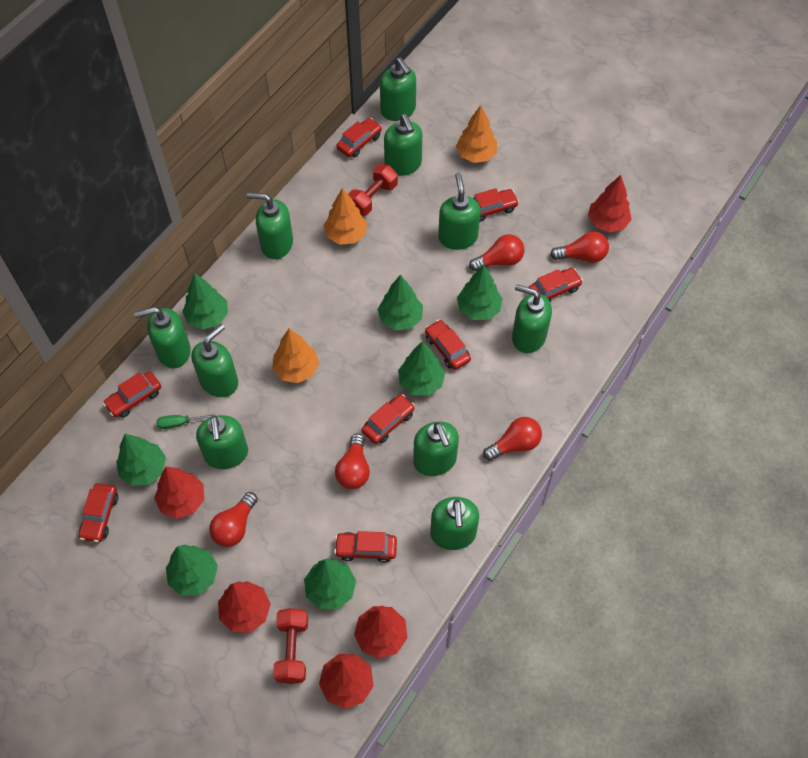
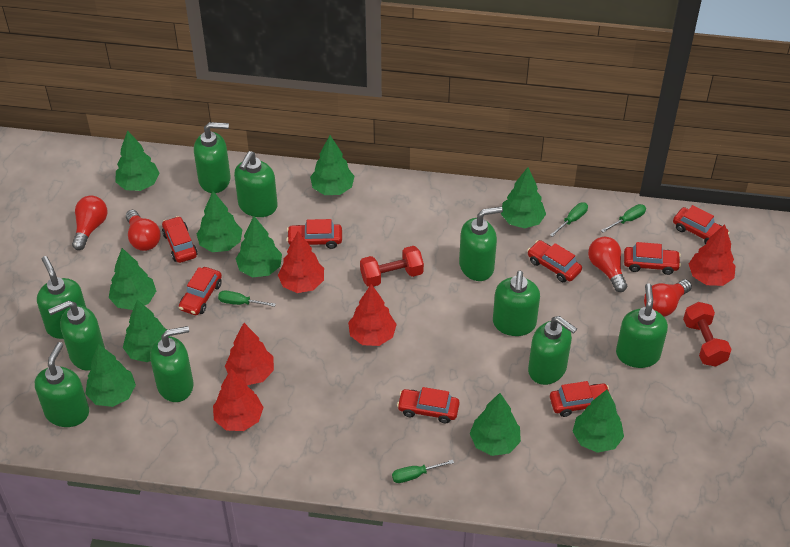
green screwdriver: 1 -> 4
green tree: 7 -> 10
orange tree: 3 -> 0
red light bulb: 5 -> 4

